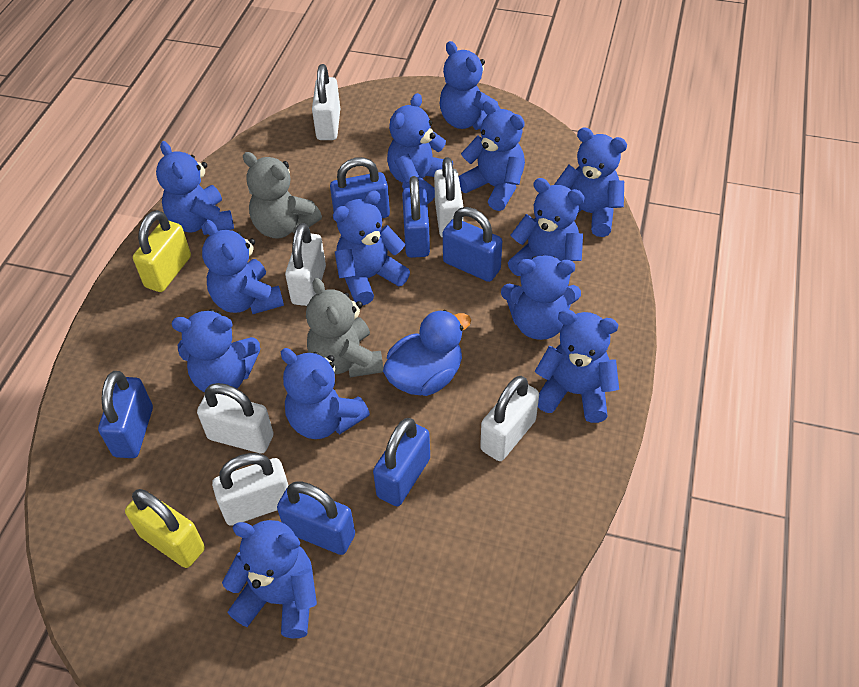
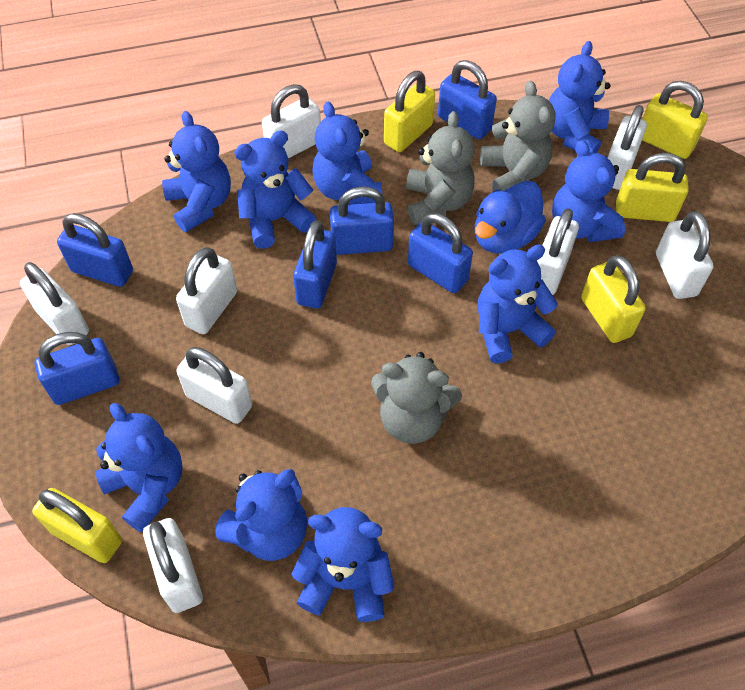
blue teddy bear: 13 -> 9
grey teddy bear: 2 -> 3
white padlock: 6 -> 8
yellow padlock: 2 -> 5

